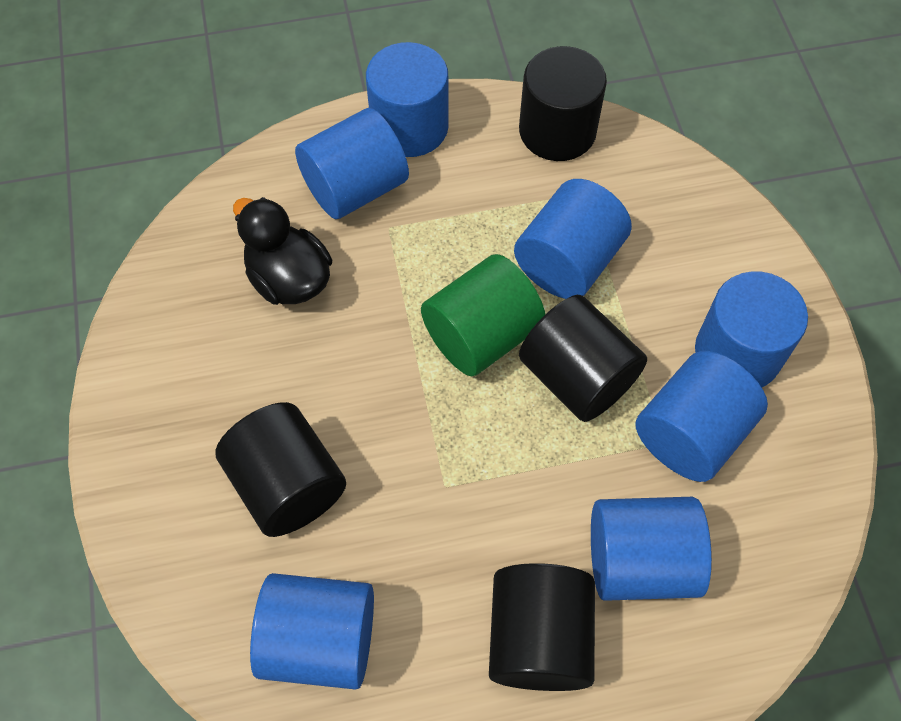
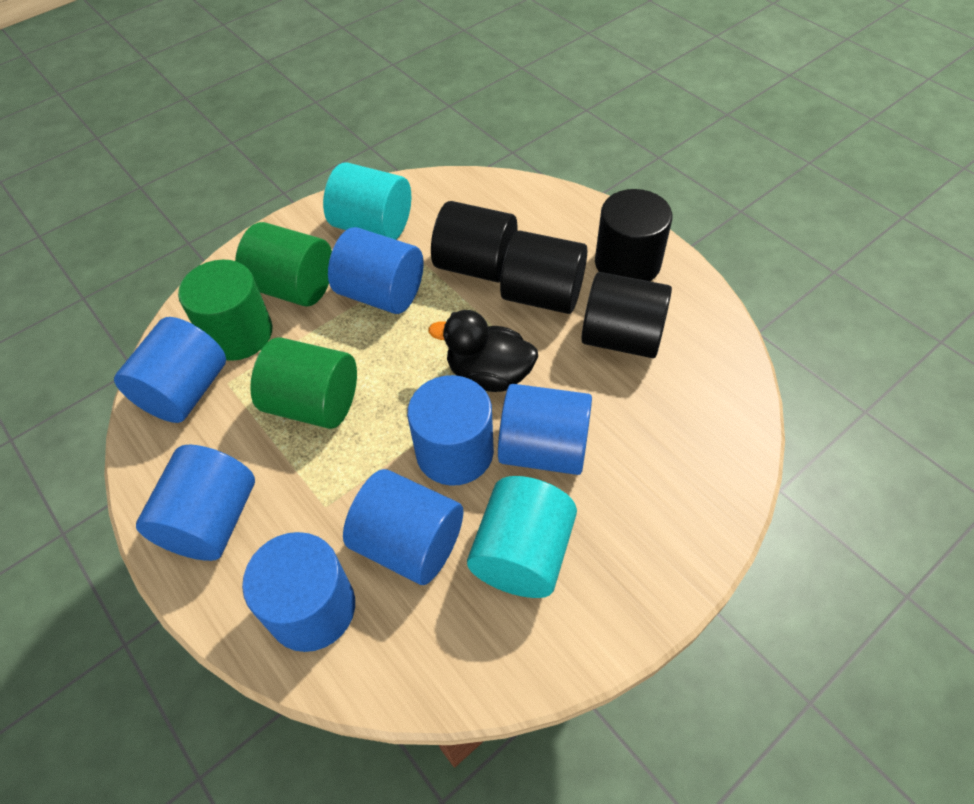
green cylinder: 1 -> 3
turquoise cylinder: 0 -> 2

